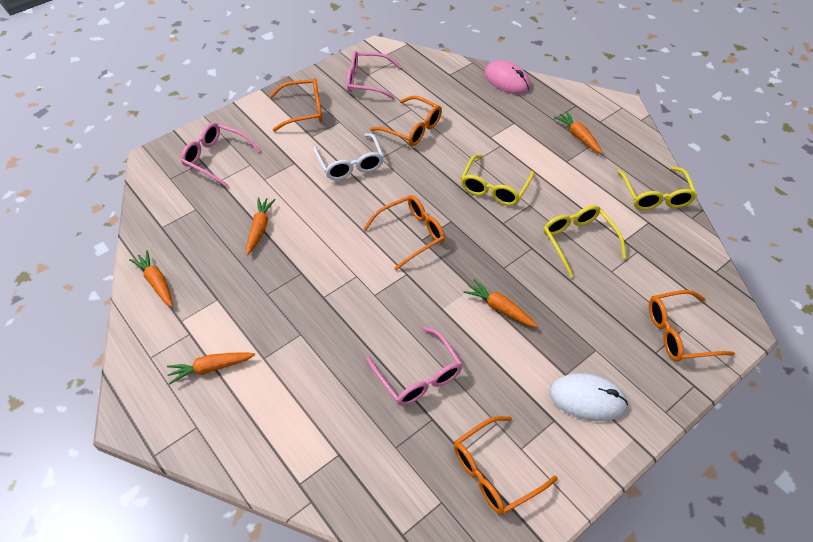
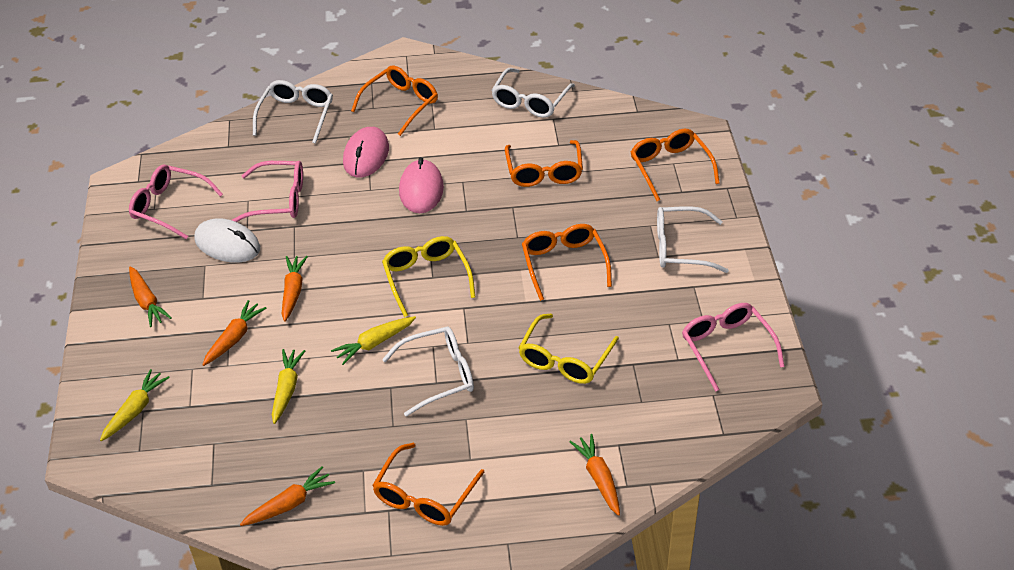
pink mouse: 1 -> 2
white glasses: 1 -> 4
yellow carrot: 0 -> 3
yellow glasses: 3 -> 2

